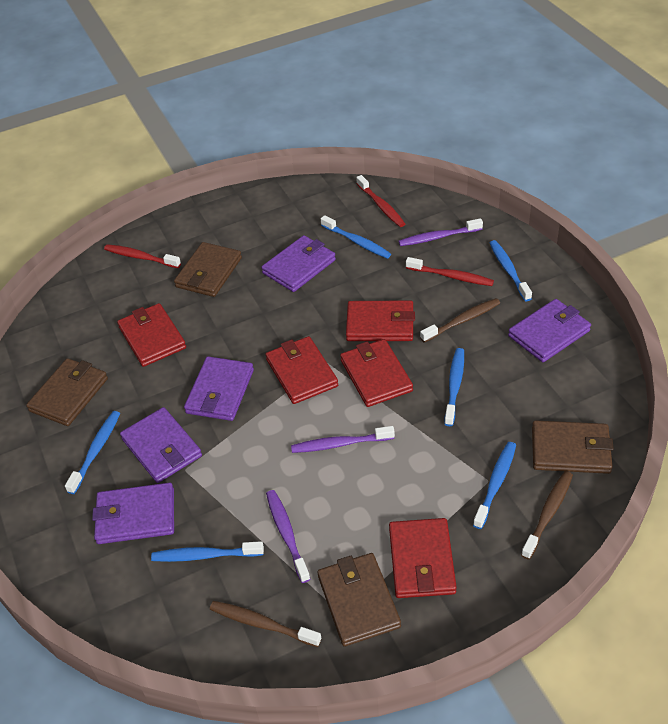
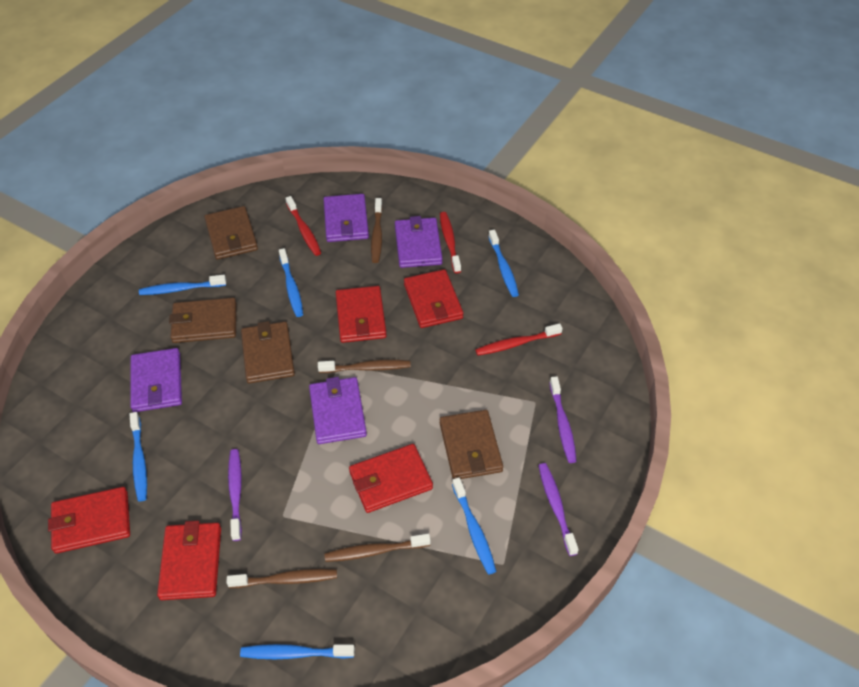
brown toothbrush: 3 -> 4
purple wallet: 5 -> 4

